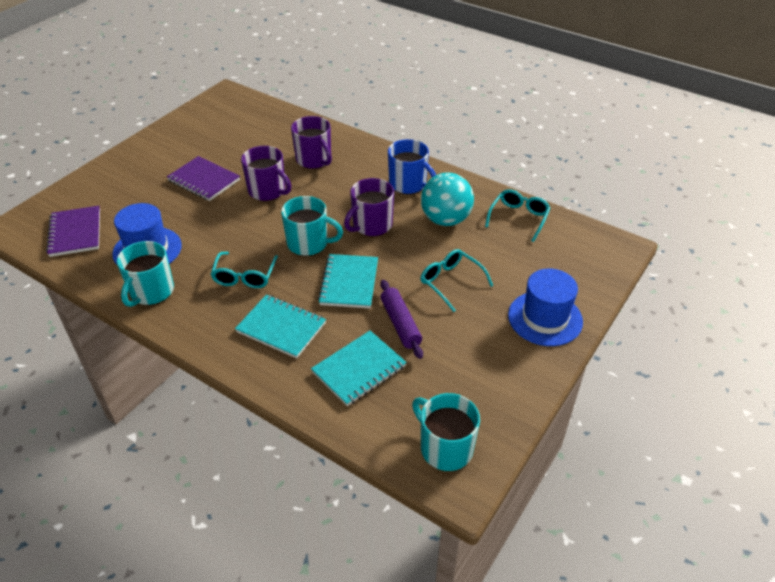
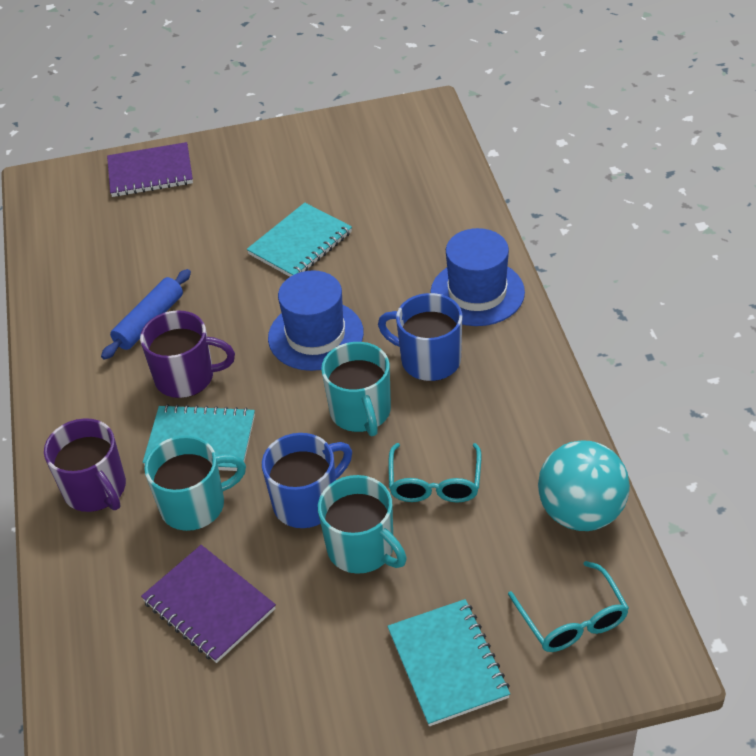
blue mug: 1 -> 2
blue rolling pin: 0 -> 1
purple mug: 3 -> 2
purple rolling pin: 1 -> 0
turquoise glasses: 3 -> 2

